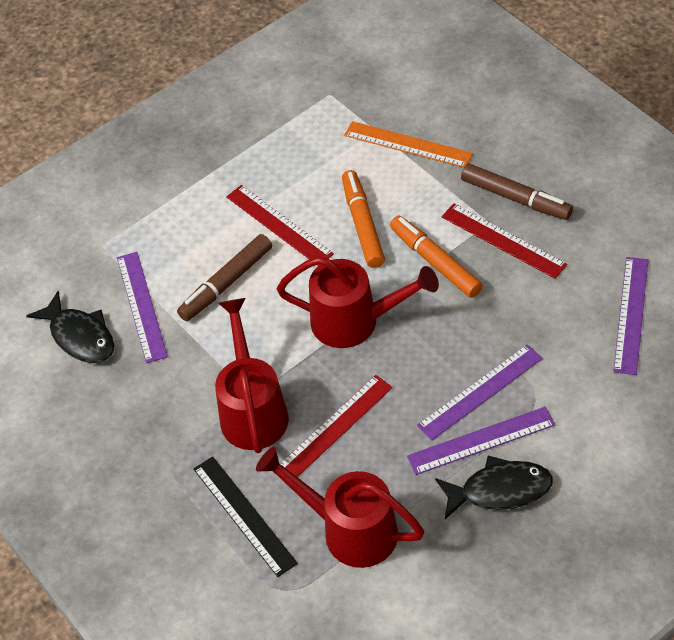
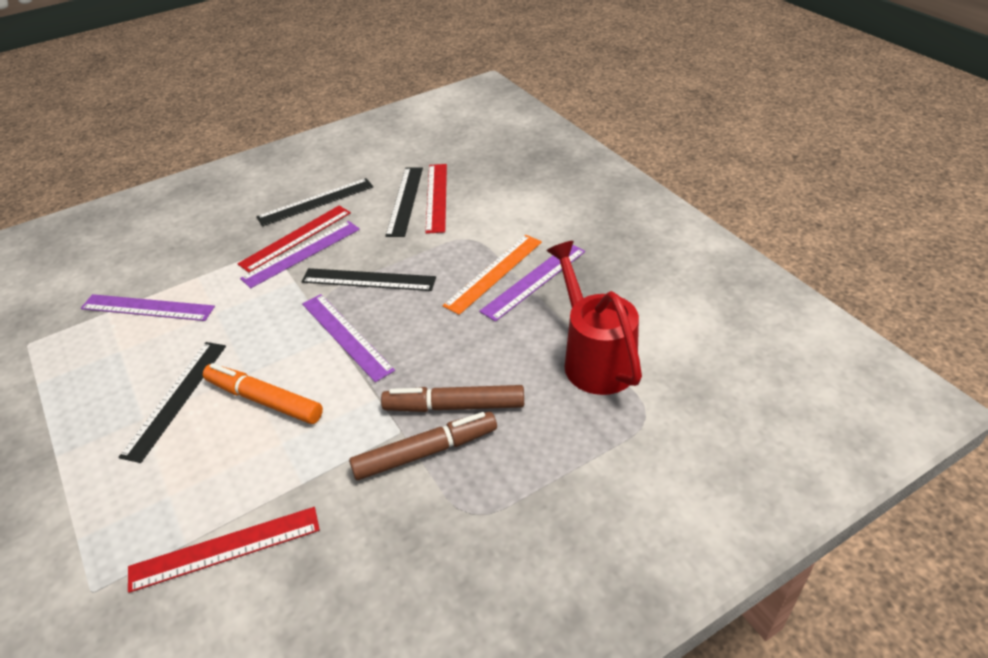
black fish: 2 -> 0
black ruler: 1 -> 4
orange marker: 2 -> 1
red watering can: 3 -> 1

